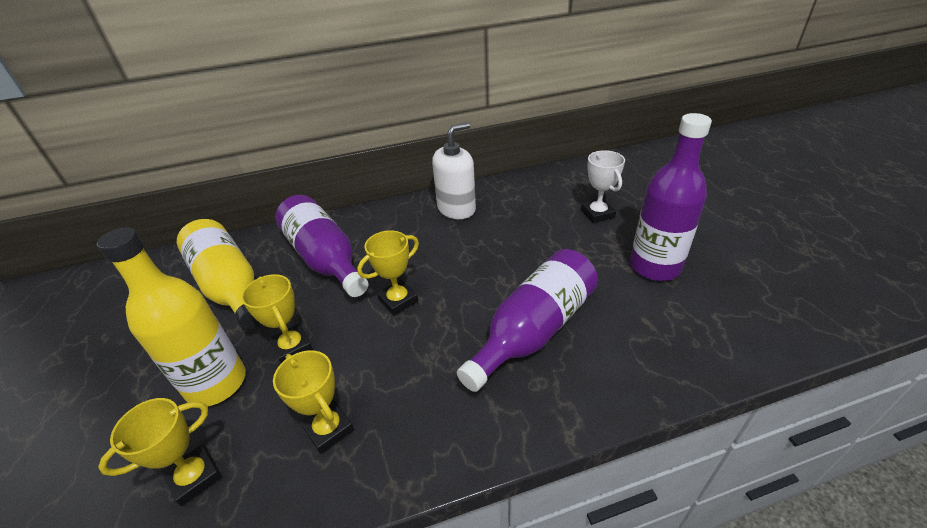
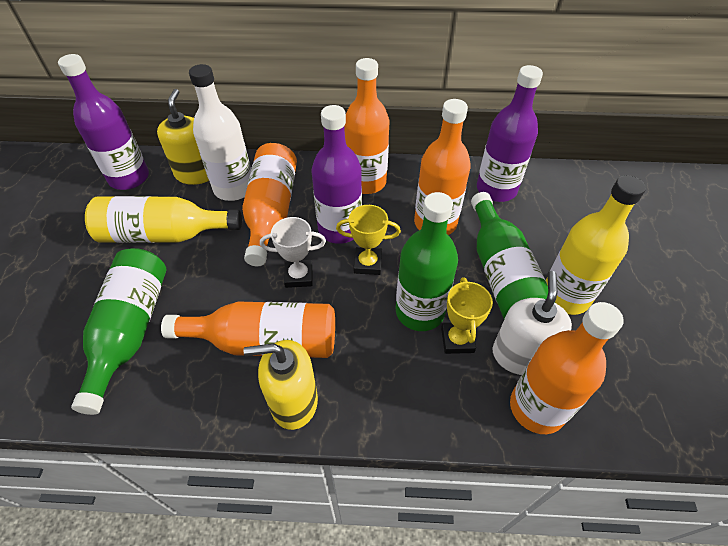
green bottle: 0 -> 3
orange bottle: 0 -> 5
white bottle: 0 -> 1
yellow soap dispenser: 0 -> 2
yellow trophy: 4 -> 2

